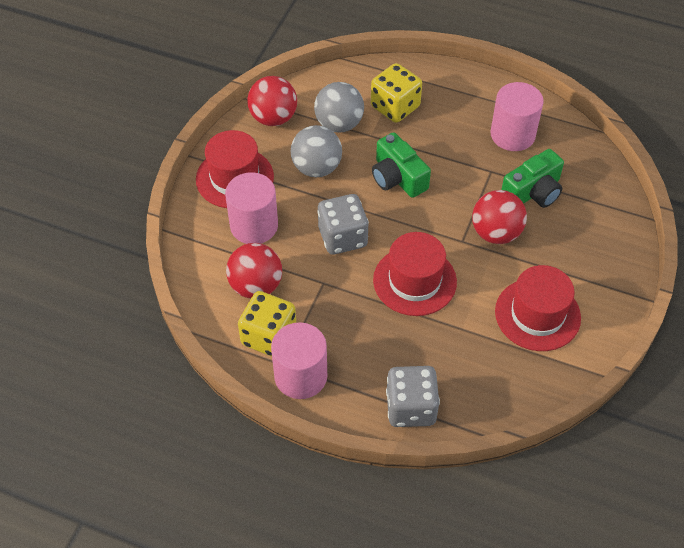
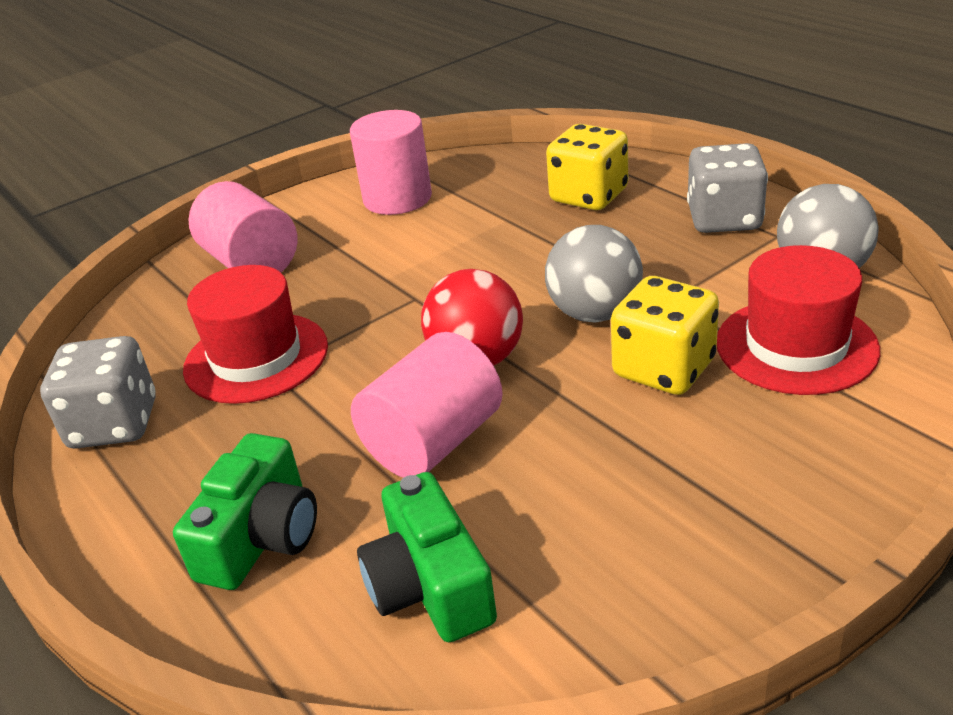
red ball: 3 -> 1
red hat: 3 -> 2

